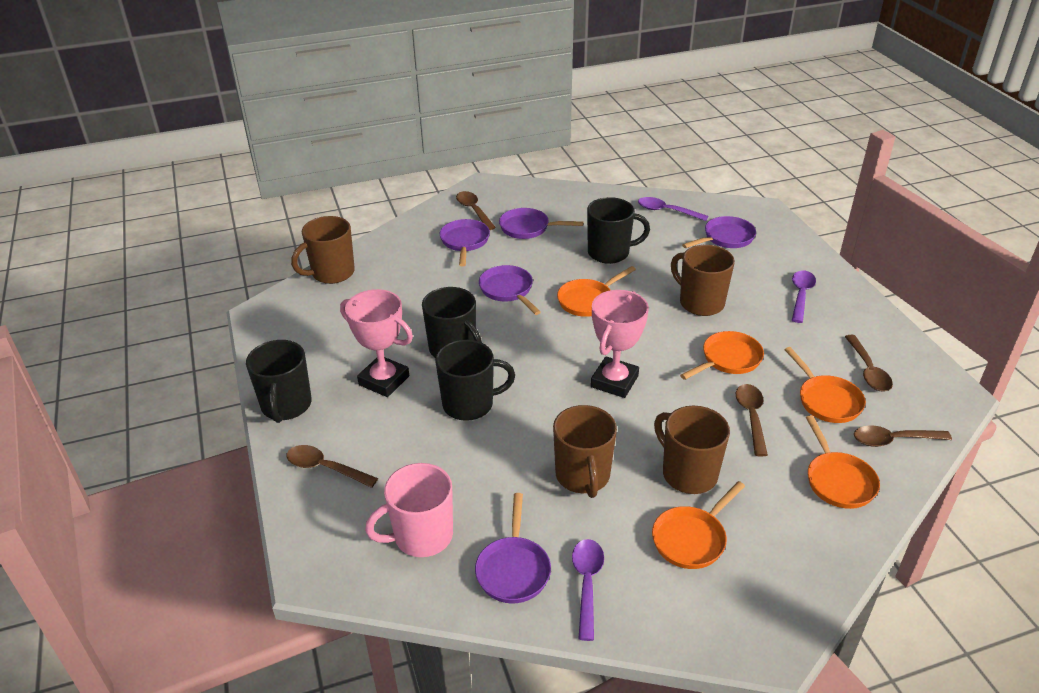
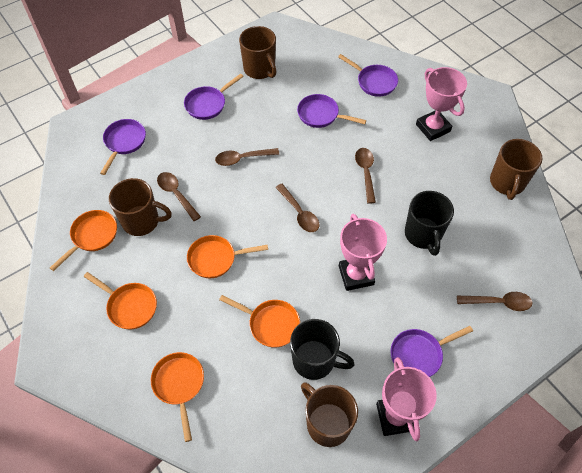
black mug: 4 -> 2
pink mug: 1 -> 0
pink trophy: 2 -> 3
purple spoon: 3 -> 0

